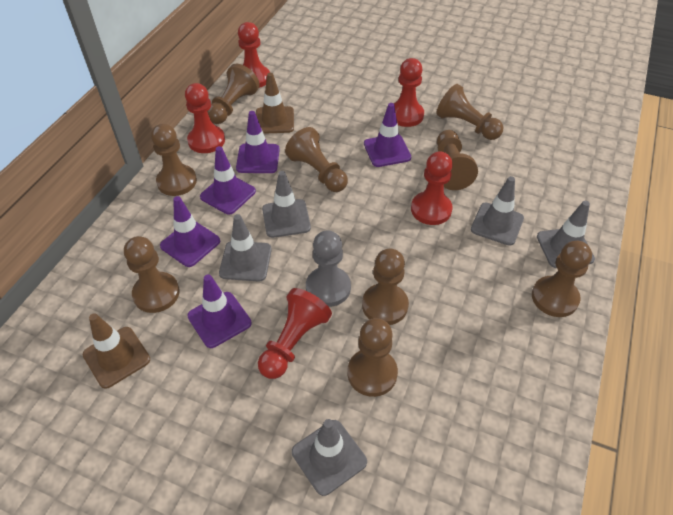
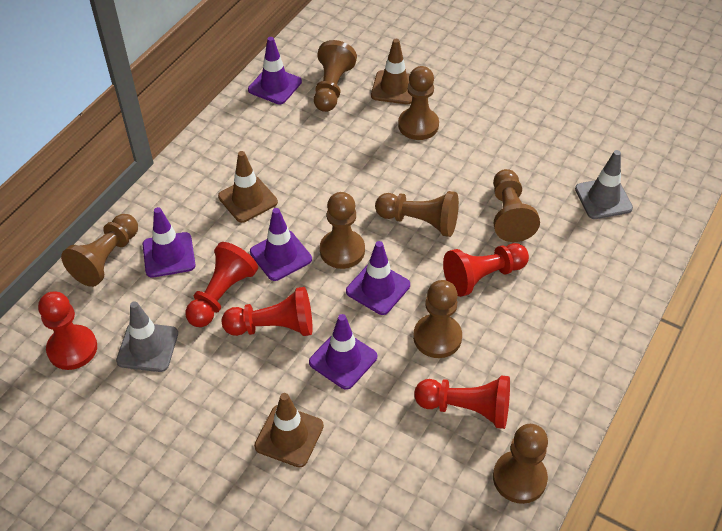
brown pawn: 9 -> 8
brown traffic cone: 2 -> 3
grey pawn: 1 -> 0
grey traffic cone: 5 -> 2

